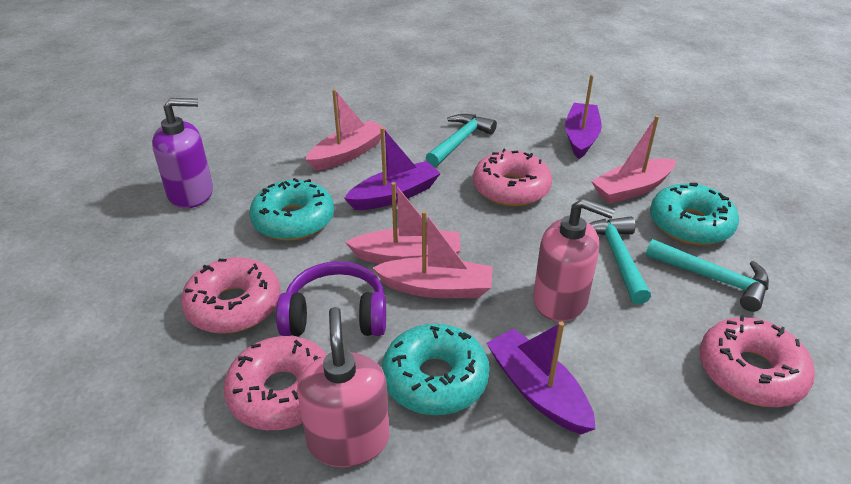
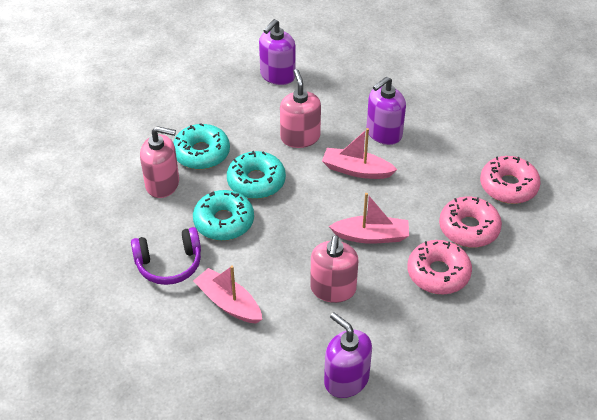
pink boat: 4 -> 3
pink donut: 4 -> 3
pink soap dispenser: 2 -> 3
purple boat: 3 -> 0
purple soap dispenser: 1 -> 3
turquoise hammer: 3 -> 0

